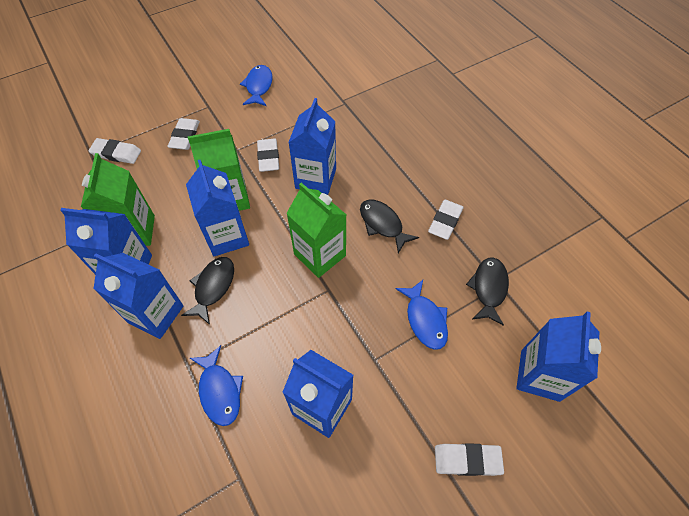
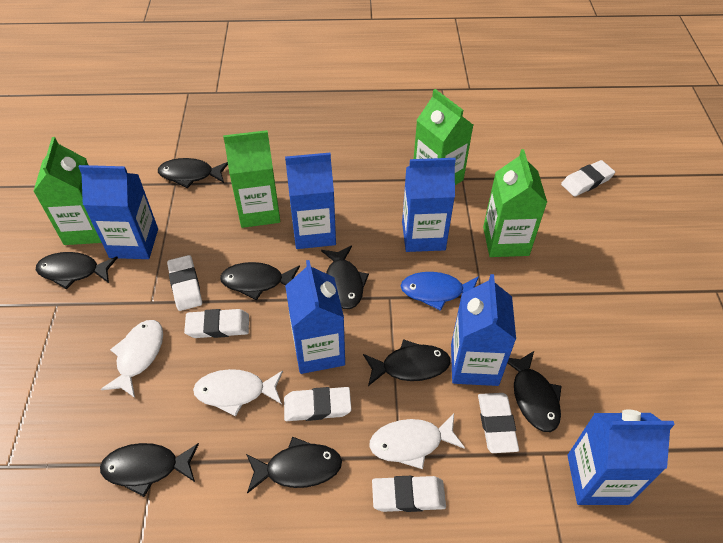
black fish: 3 -> 8
blue fish: 3 -> 1
green carton: 3 -> 4
white eraser: 5 -> 6
white fish: 0 -> 3

